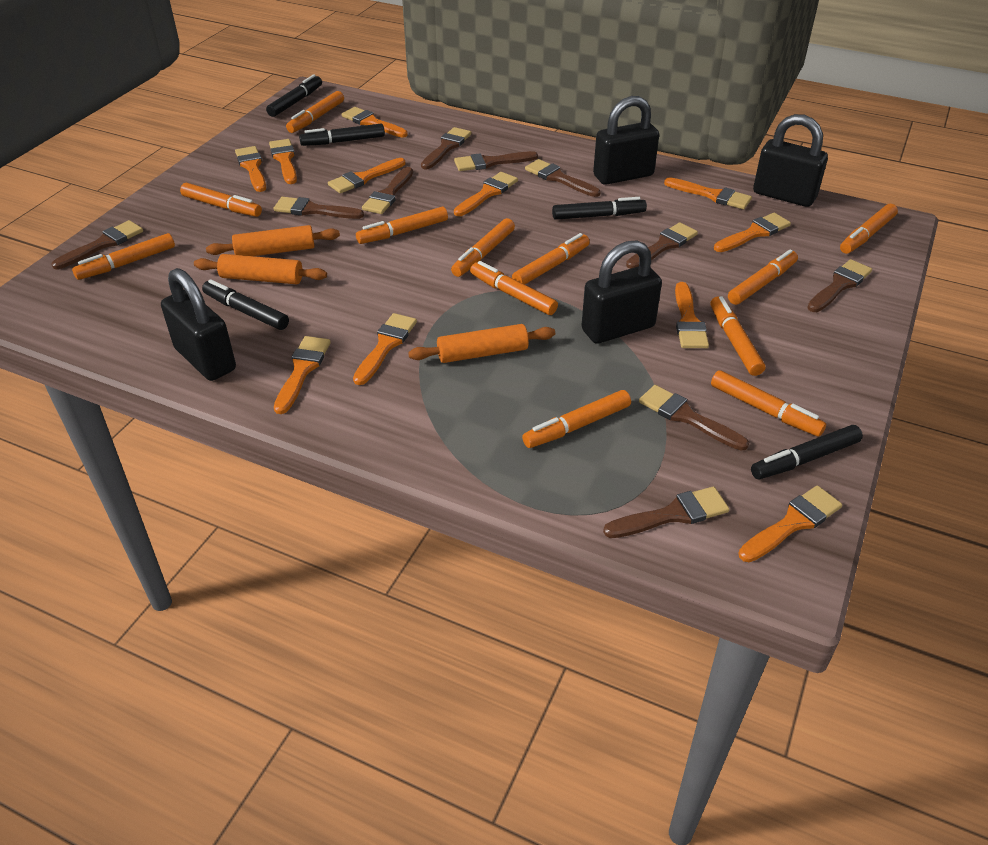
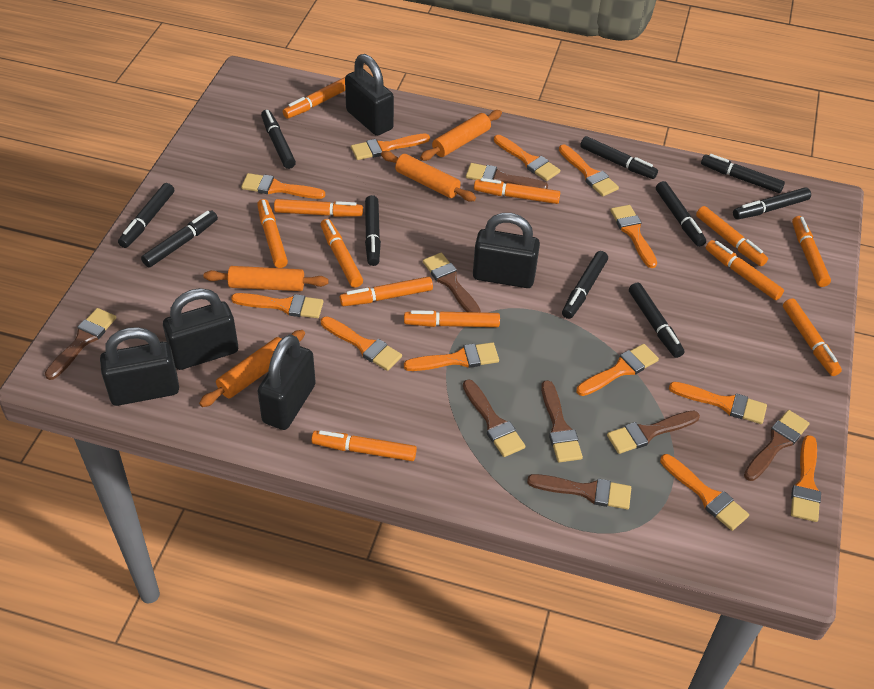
black marker: 5 -> 10
black padlock: 4 -> 5
brown brush: 10 -> 8
orange brush: 11 -> 12
orange rolling pin: 3 -> 4

